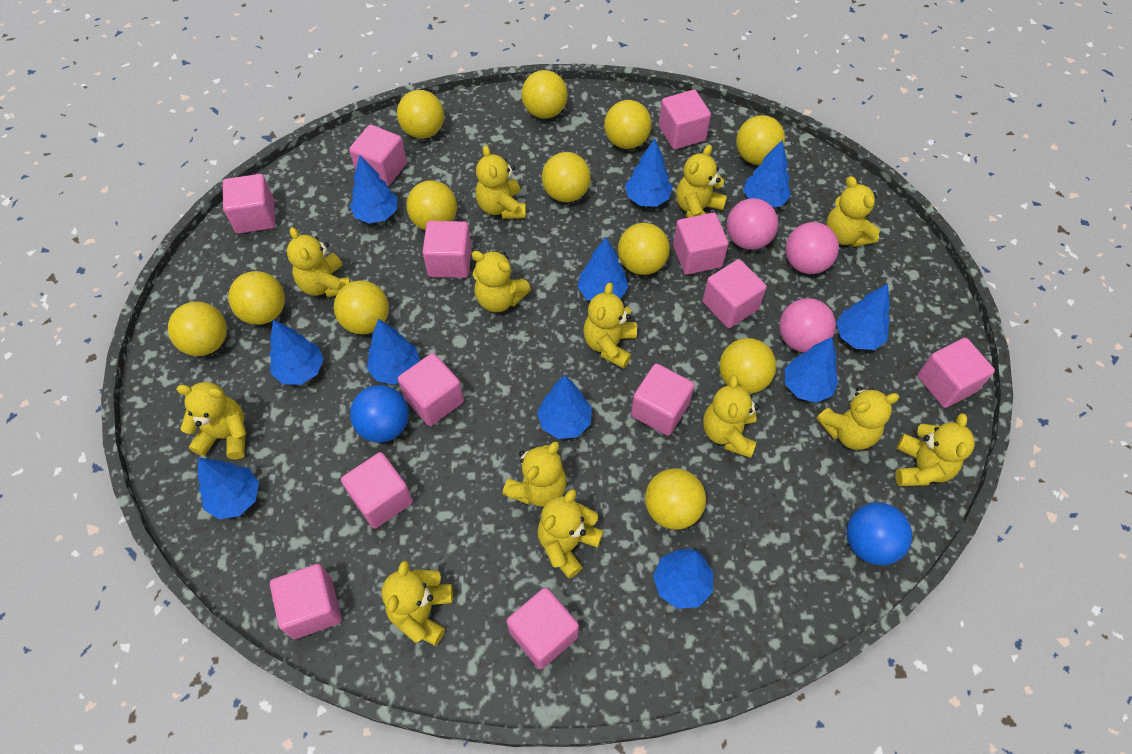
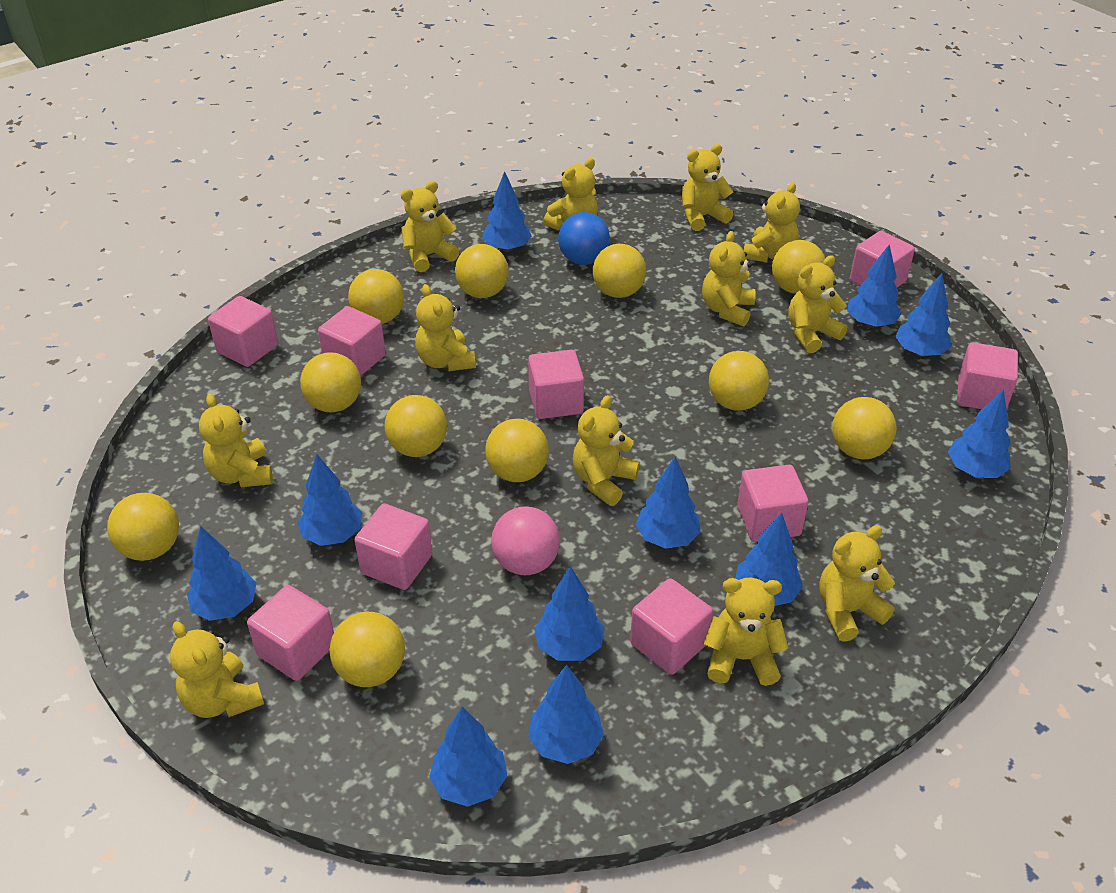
blue ball: 2 -> 1
pink ball: 3 -> 1
pink cube: 12 -> 9
yellow ball: 12 -> 11
yellow teddy bear: 13 -> 12

